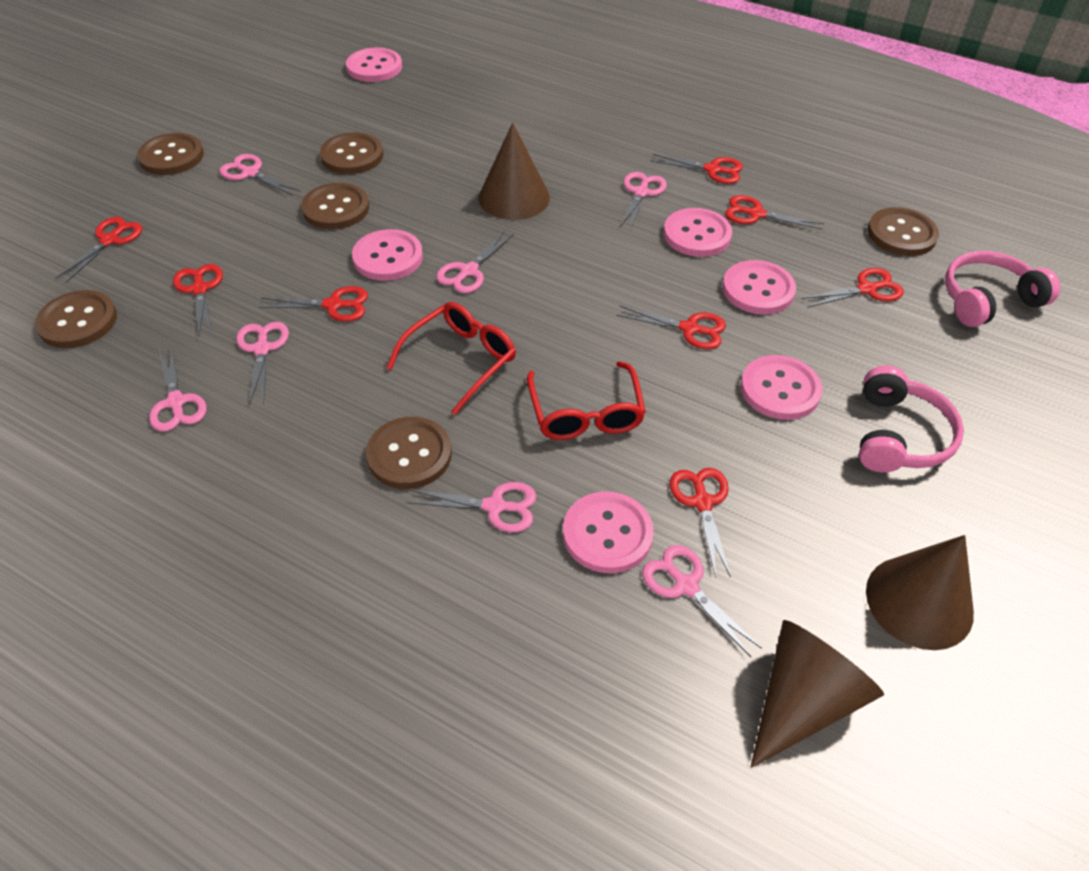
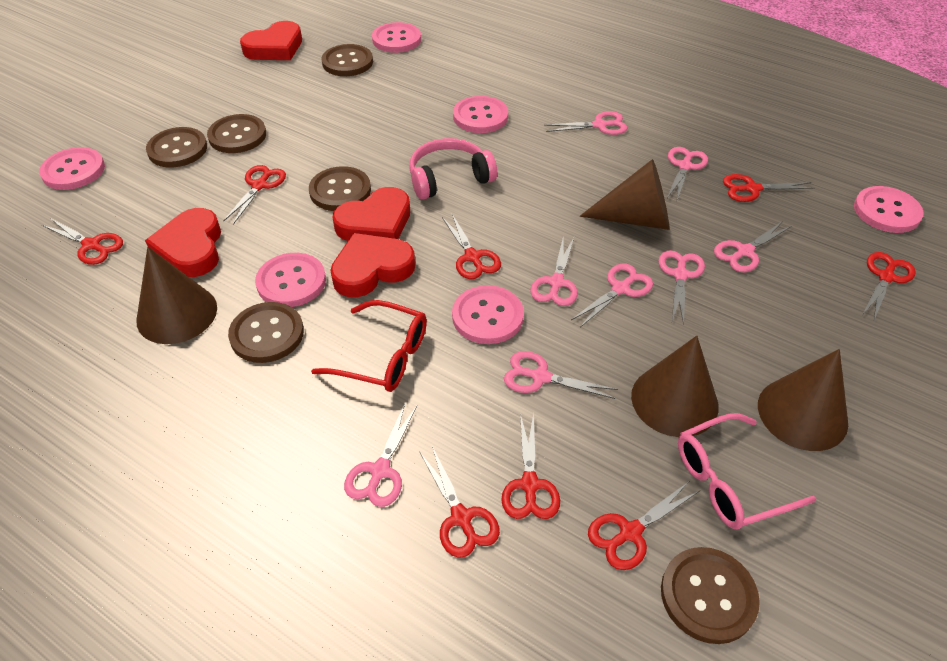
brown cone: 3 -> 4
pink glasses: 0 -> 1
pink headphones: 2 -> 1
pink scissors: 7 -> 8
red glasses: 2 -> 1
red heart: 0 -> 4

